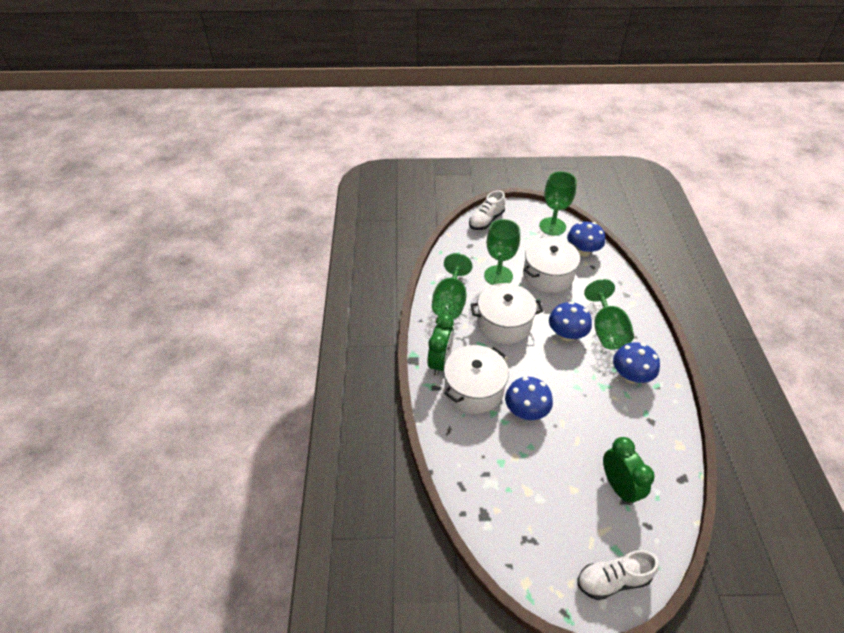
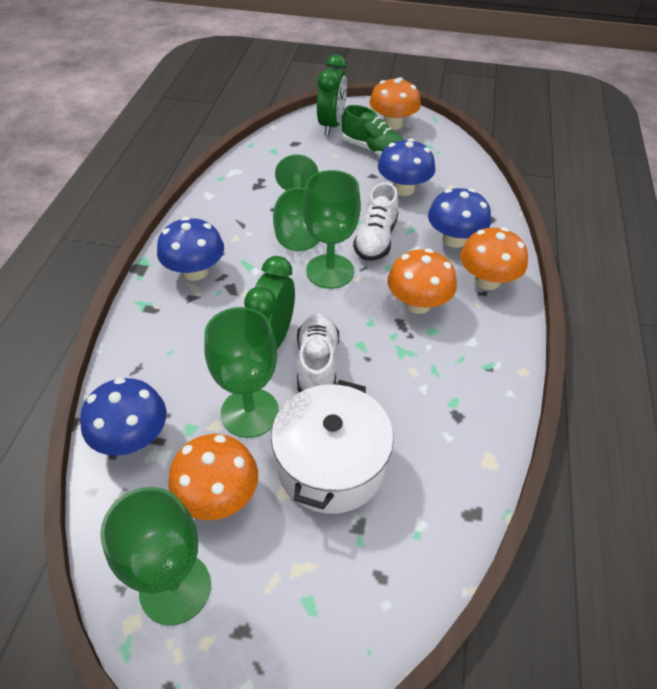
green shoe: 0 -> 1
orange mushroom: 0 -> 4
white pot: 3 -> 1

